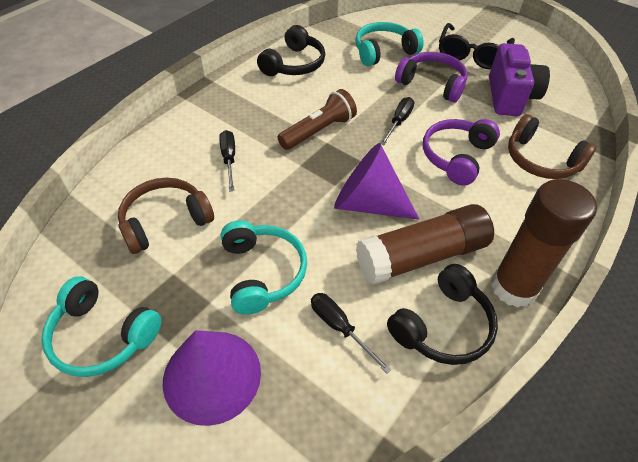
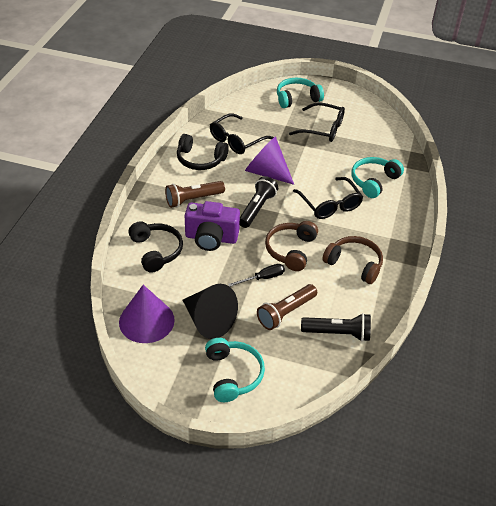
black cone: 0 -> 1
black flashlight: 0 -> 2
black glasses: 1 -> 3
black screwdriver: 3 -> 1
brown flashlight: 1 -> 2
brown glue stick: 2 -> 0
purple headphones: 2 -> 0

